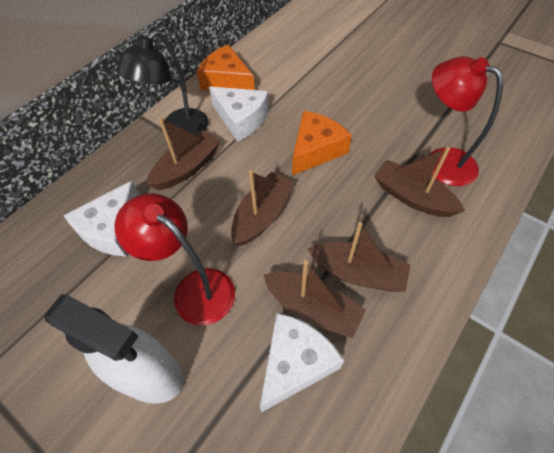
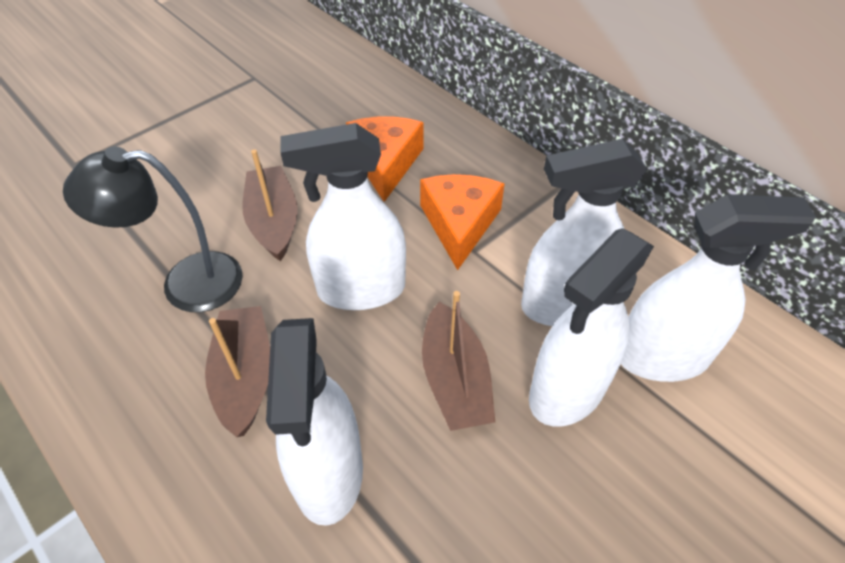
brown boat: 5 -> 3
red lamp: 2 -> 0
white cheese: 3 -> 0
white spray bottle: 1 -> 5

